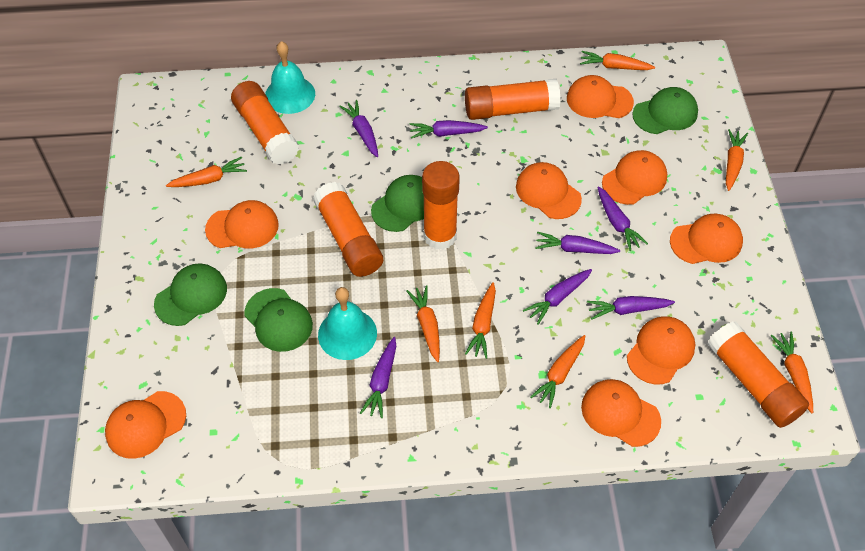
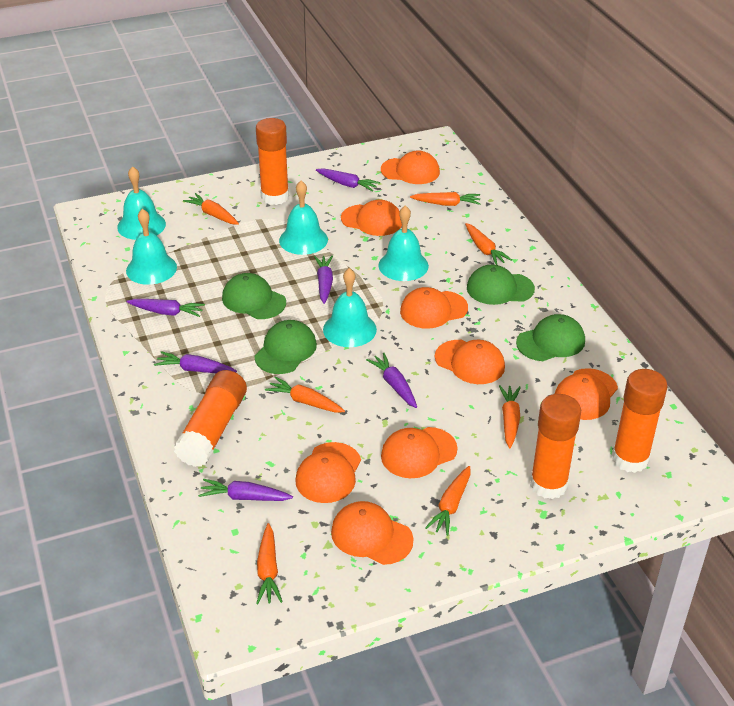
orange glue stick: 5 -> 4
purple carrot: 7 -> 6
turquoise bell: 2 -> 5

